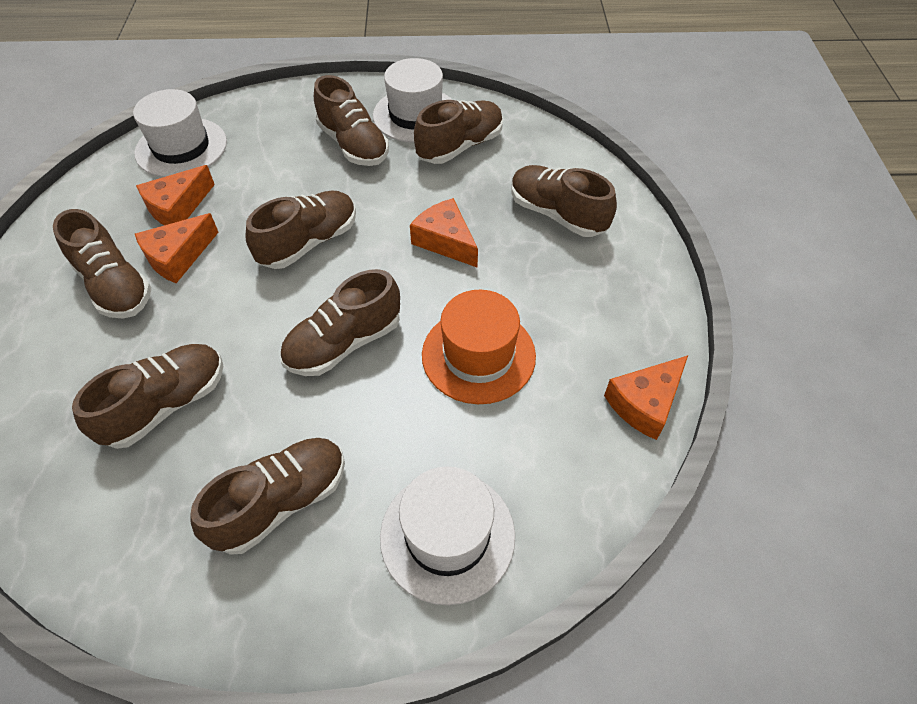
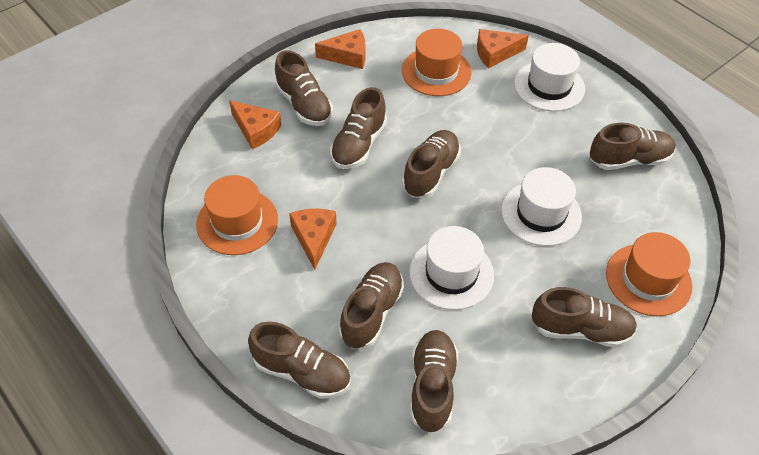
orange hat: 1 -> 3

